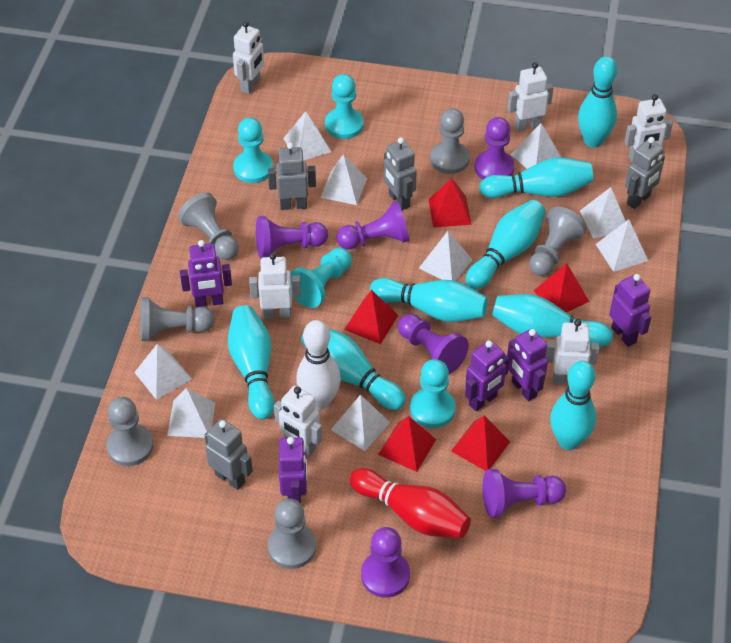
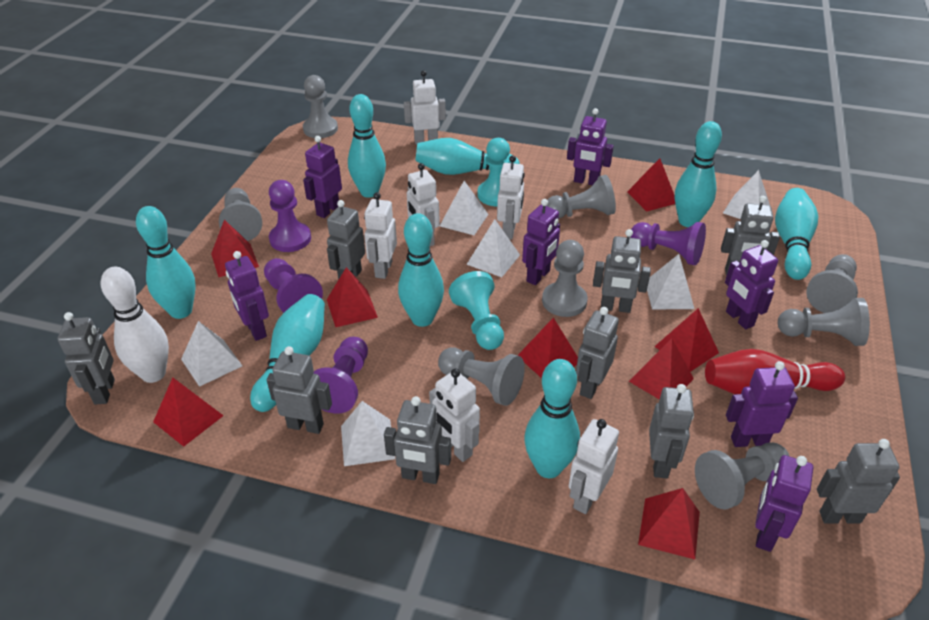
grey pawn: 6 -> 8
grey robot: 4 -> 9
purple pawn: 6 -> 4
purple robot: 5 -> 7
red pyramid: 5 -> 8
turquoise pawn: 4 -> 2
white pyramid: 9 -> 6

